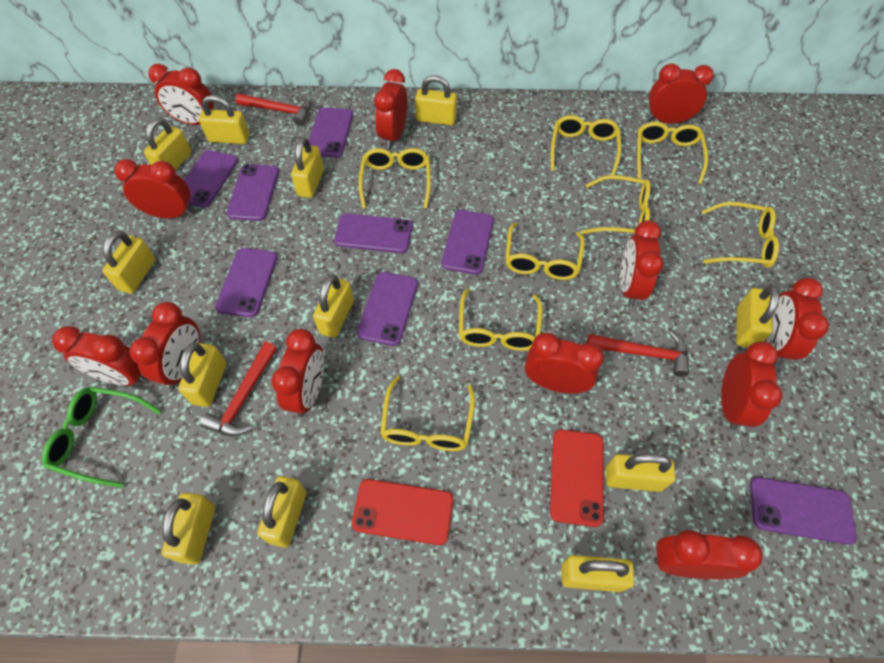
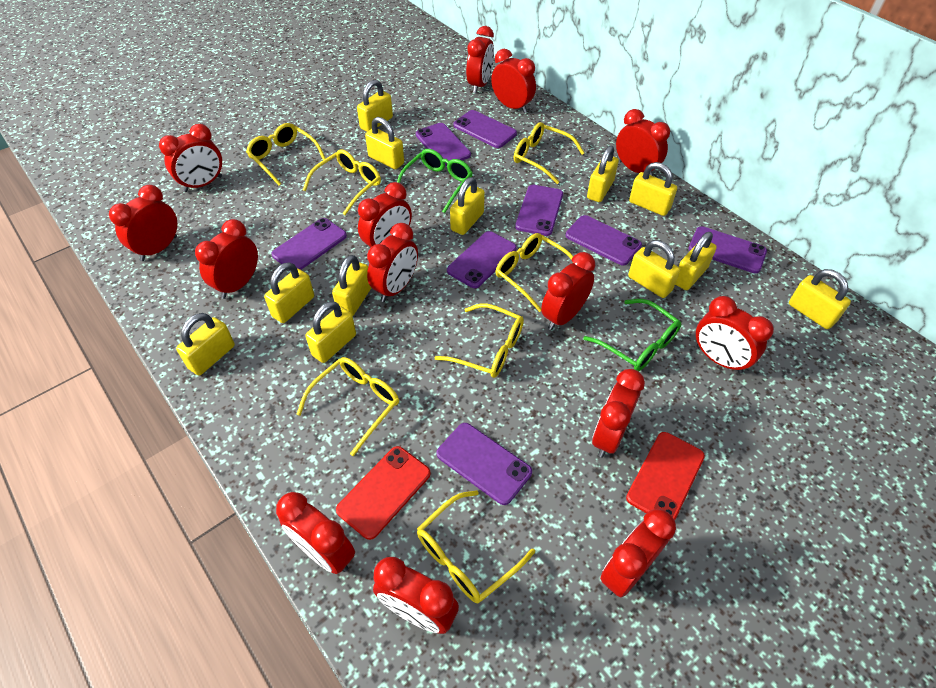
green glasses: 1 -> 2
red clock: 12 -> 14
red hammer: 3 -> 0
yellow glasses: 8 -> 7

